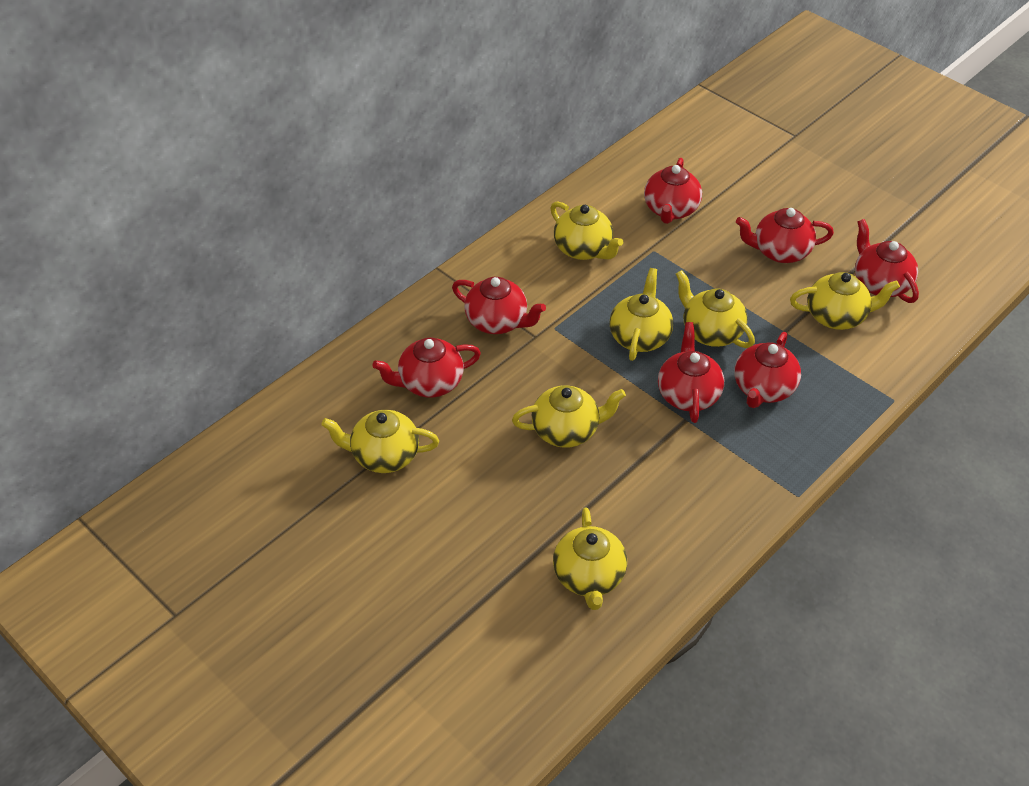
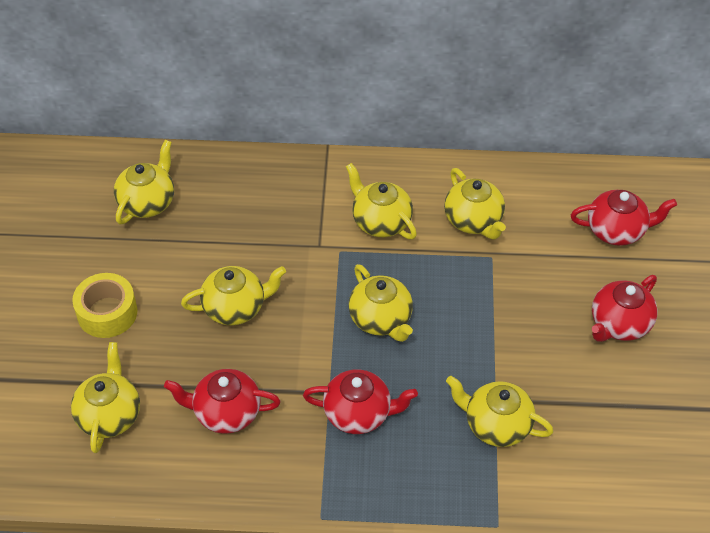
red teapot: 7 -> 4
yellow tape: 0 -> 1

